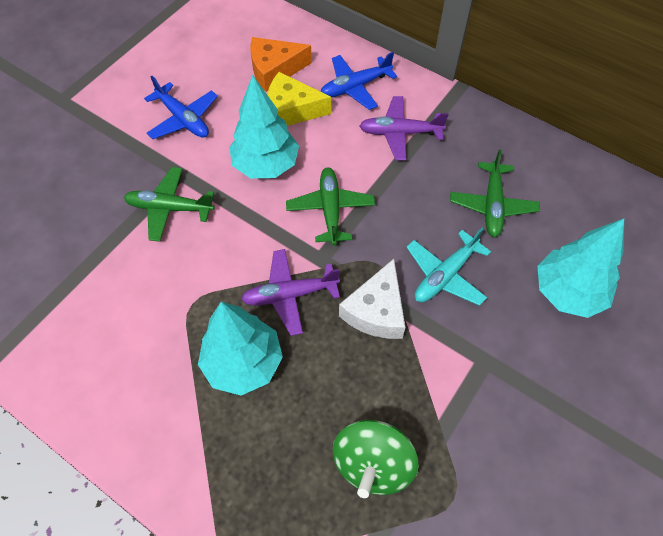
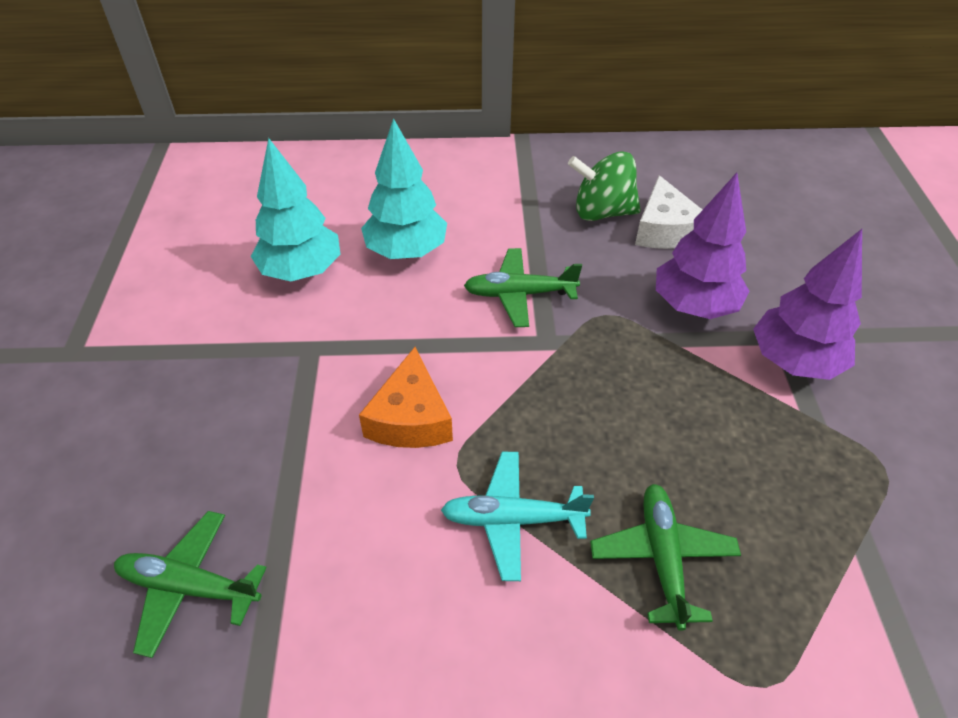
blue plane: 2 -> 0
purple plane: 2 -> 0
purple tree: 0 -> 2
turquoise tree: 3 -> 2
yellow cheese: 1 -> 0

